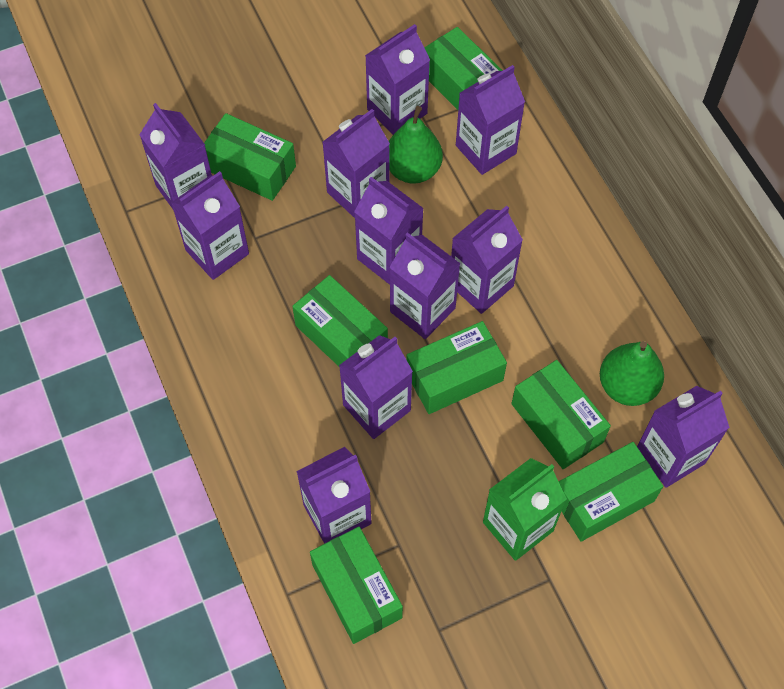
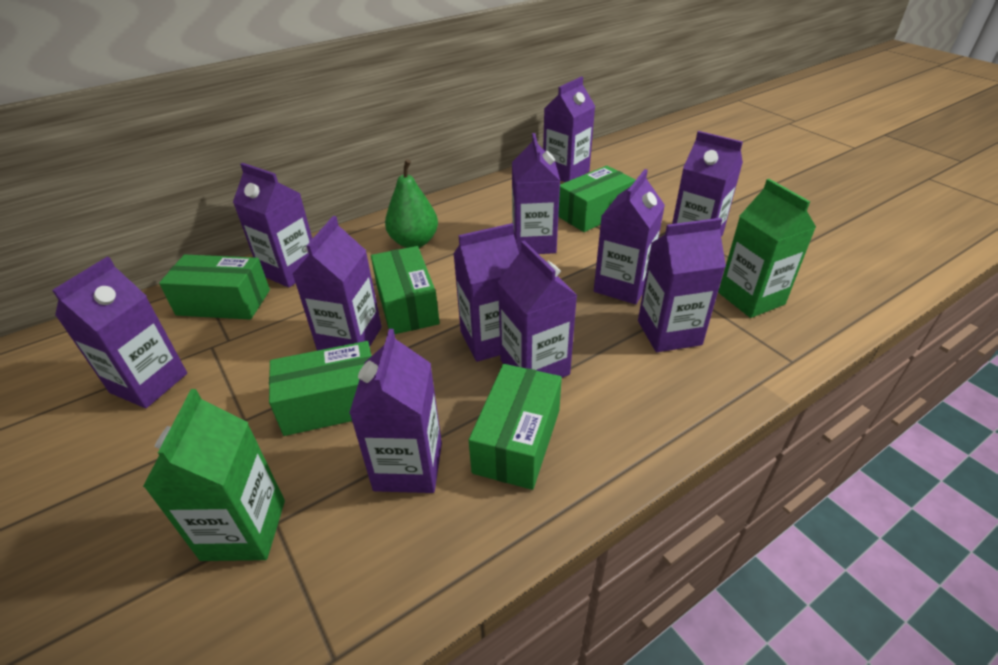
green box: 7 -> 5
green carton: 1 -> 2
green pear: 2 -> 1

